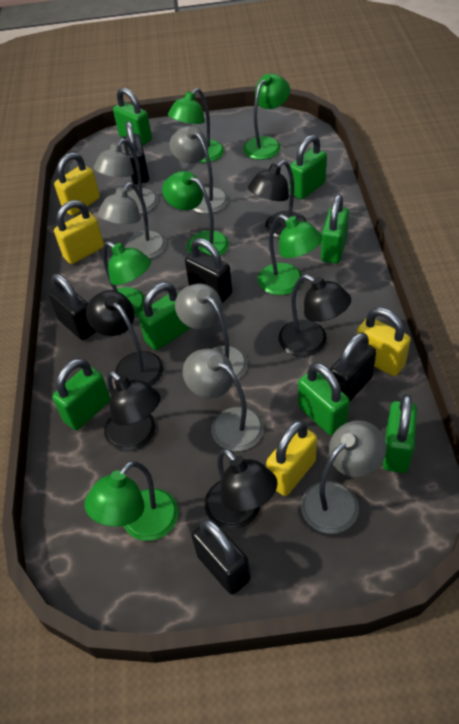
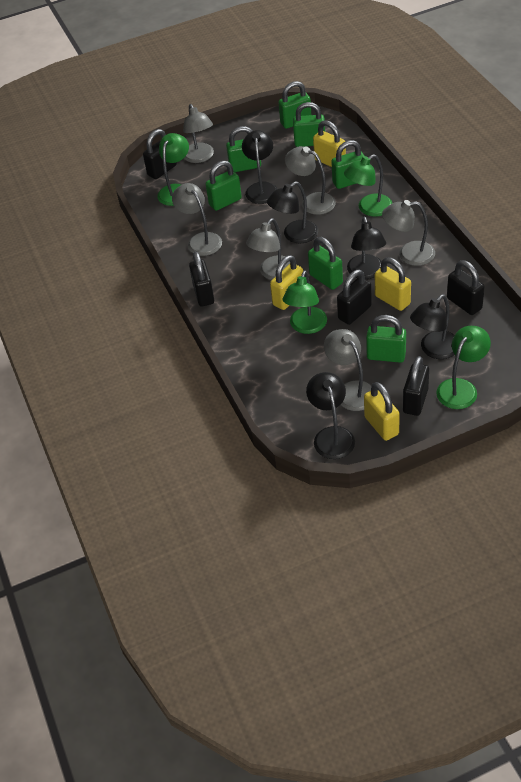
green lamp: 6 -> 4

